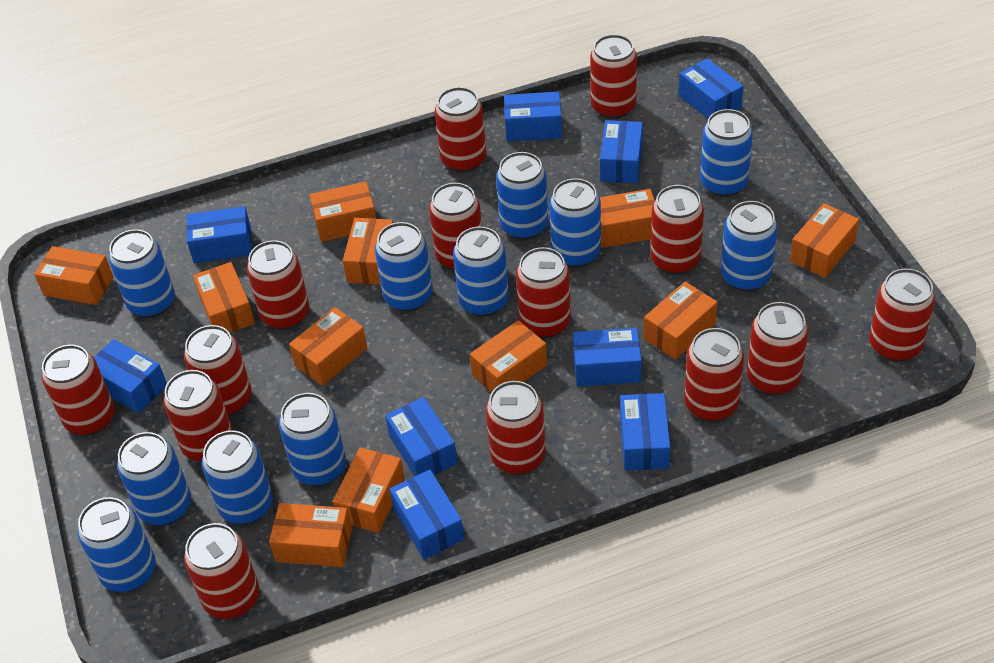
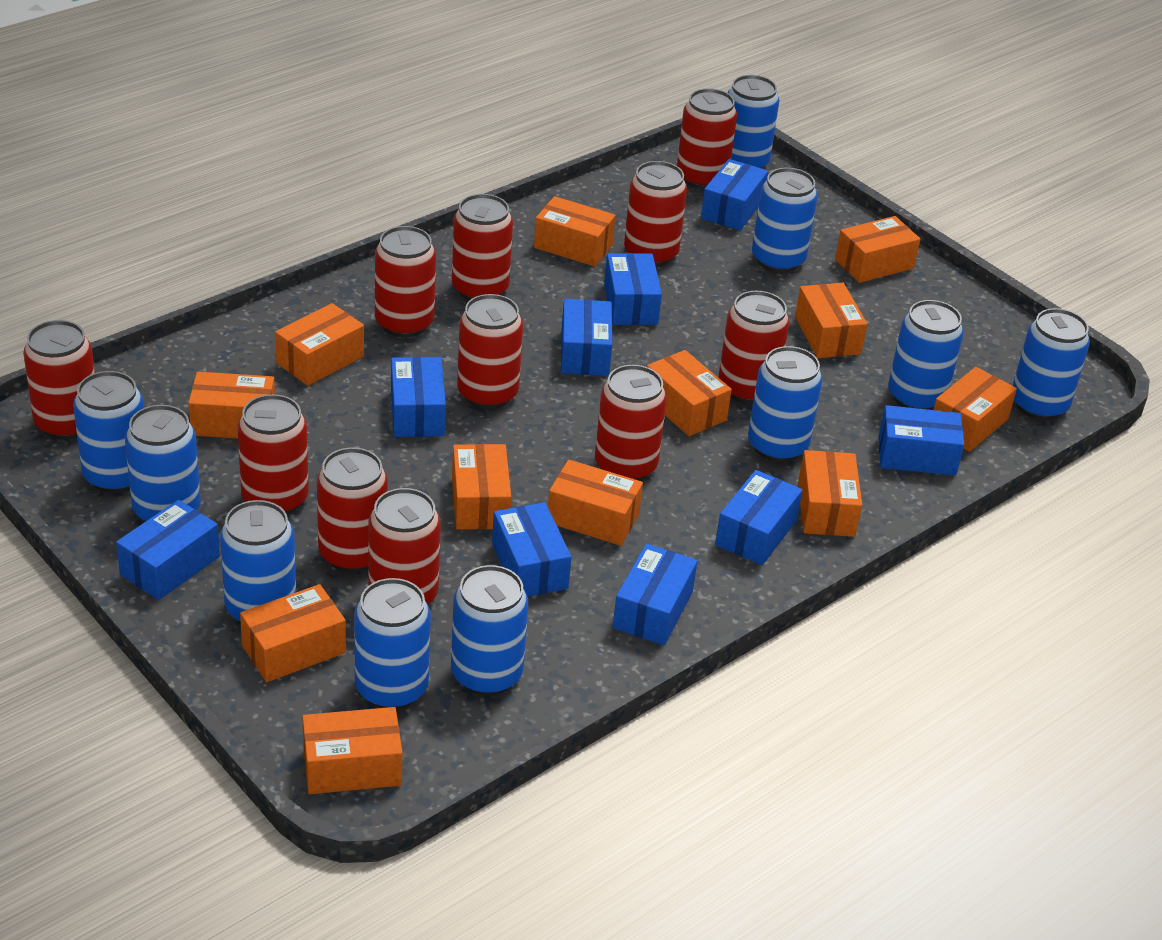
blue can: 11 -> 10
orange box: 11 -> 12
red can: 14 -> 11

